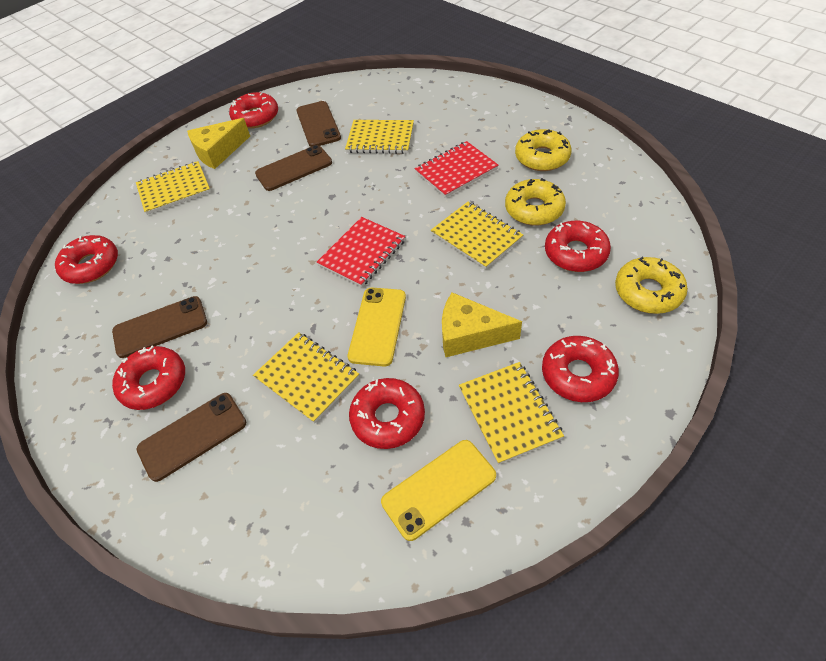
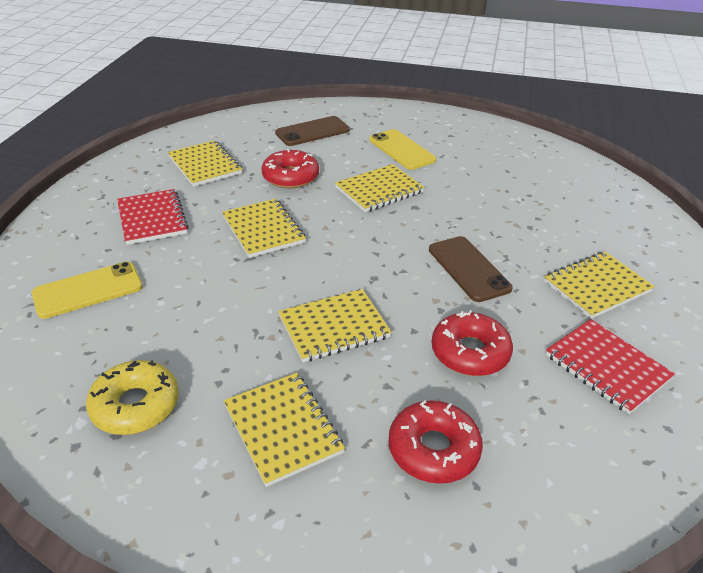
brown phone: 4 -> 2
red donut: 6 -> 3
yellow cheese: 2 -> 0
yellow donut: 3 -> 1
yellow notebook: 5 -> 6

